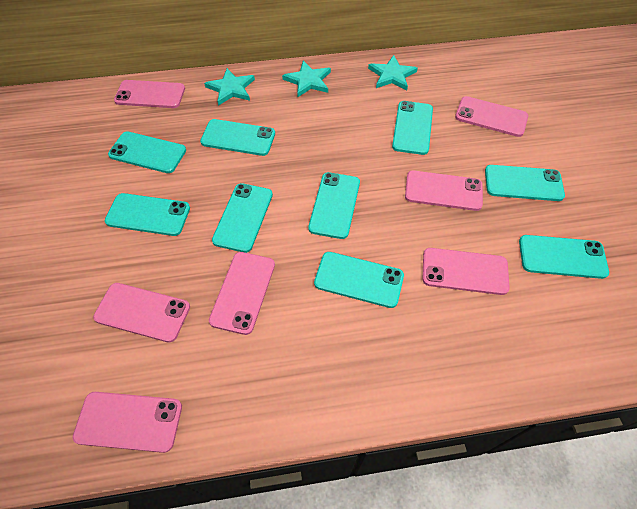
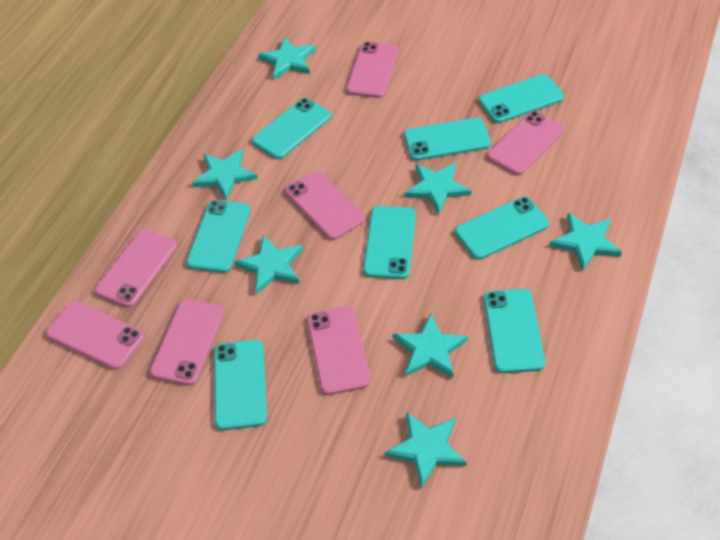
turquoise phone: 9 -> 8
turquoise star: 3 -> 7

